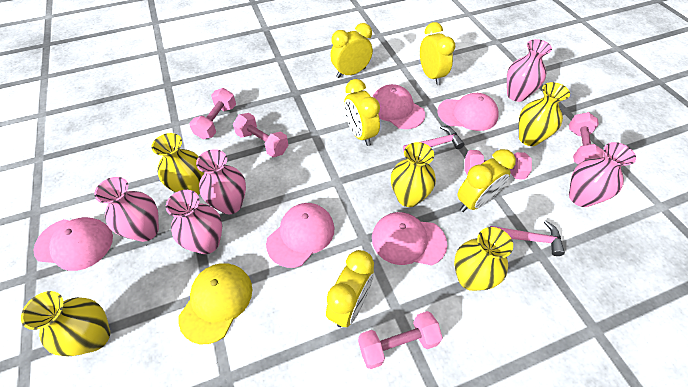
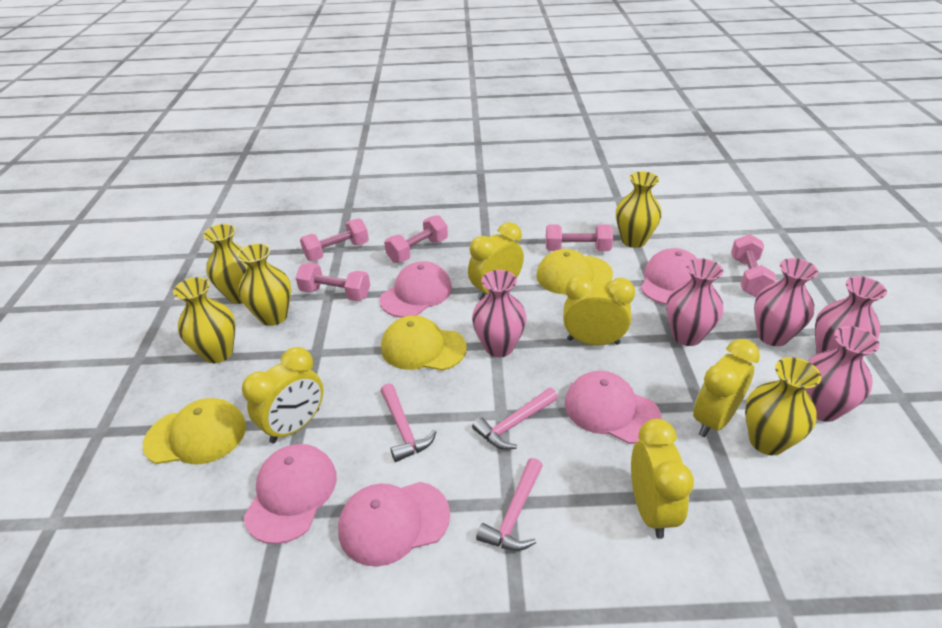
pink hammer: 2 -> 3
yellow cap: 1 -> 3

